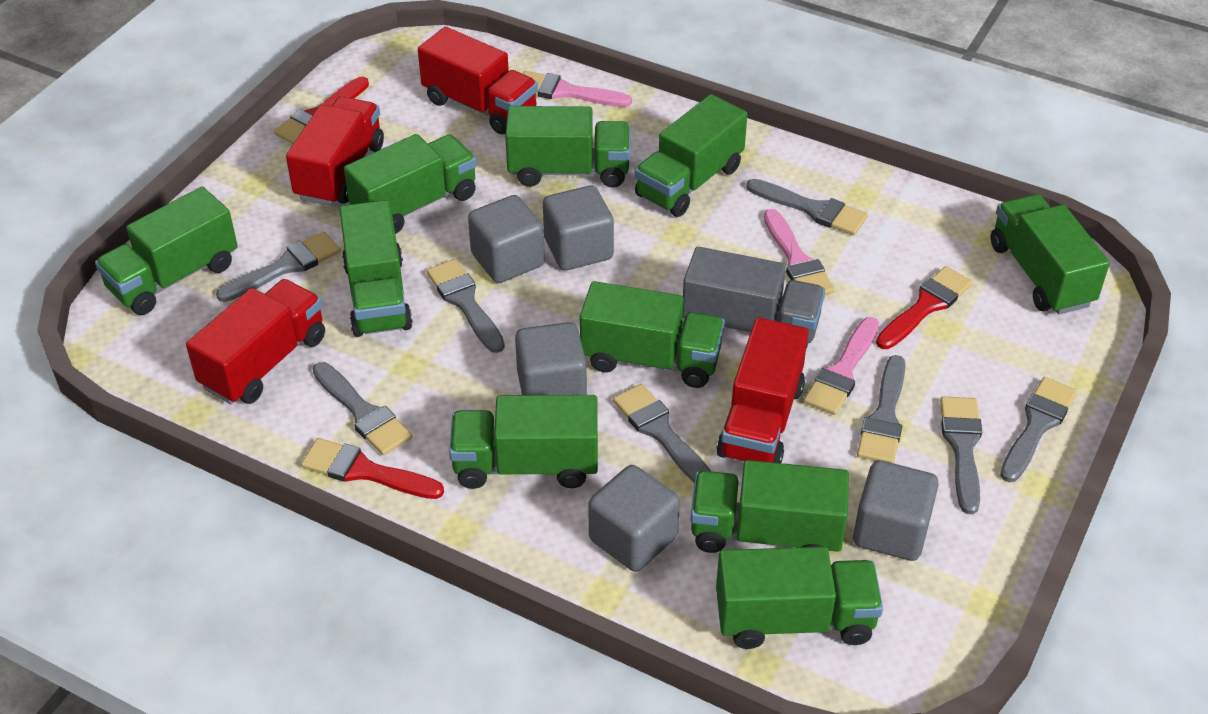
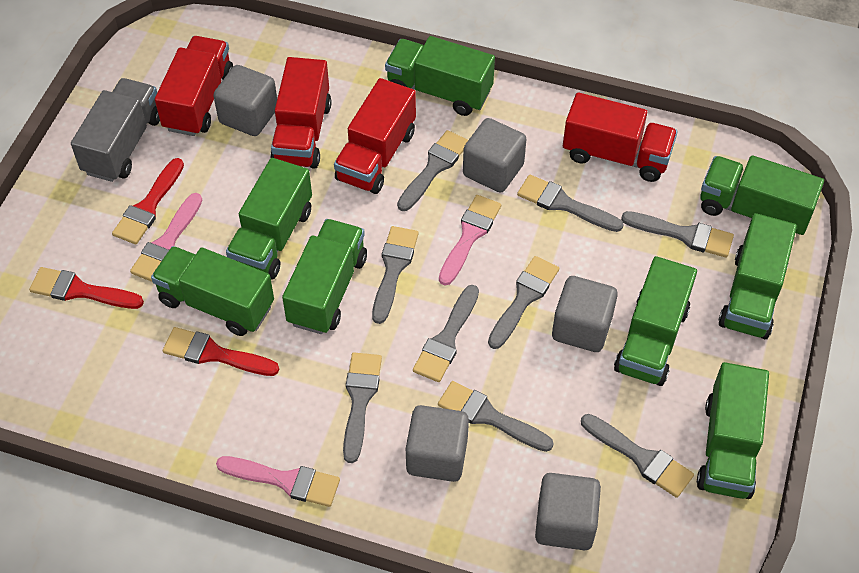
green truck: 10 -> 8
grey brush: 8 -> 9

